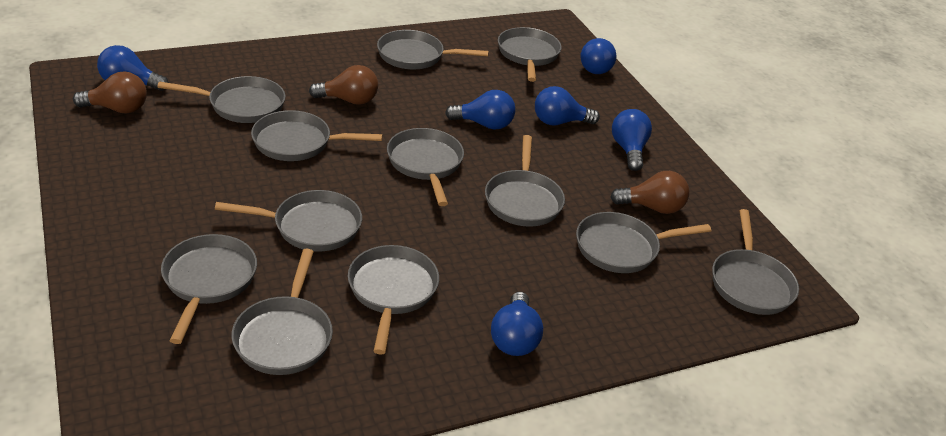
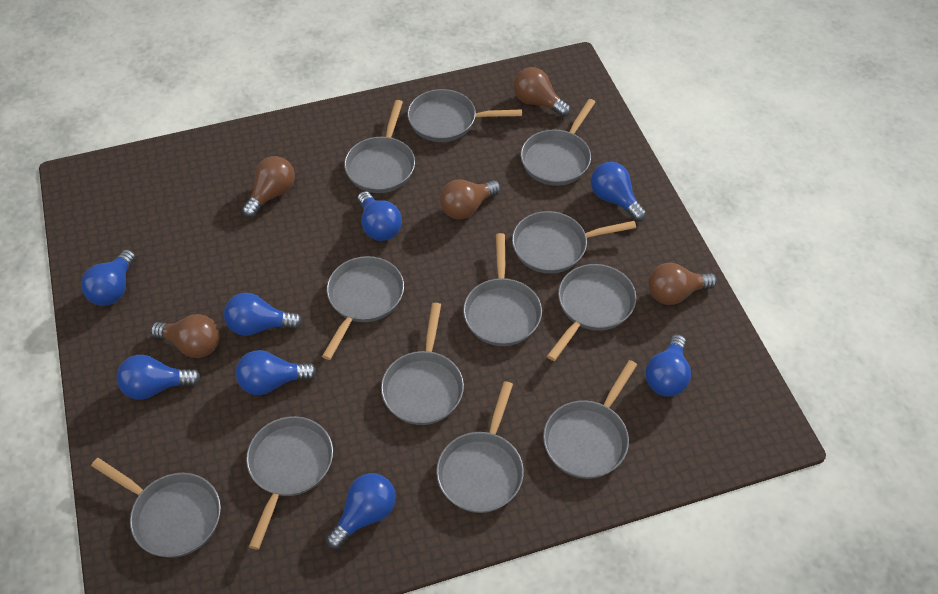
blue light bulb: 6 -> 8
brown light bulb: 3 -> 5

